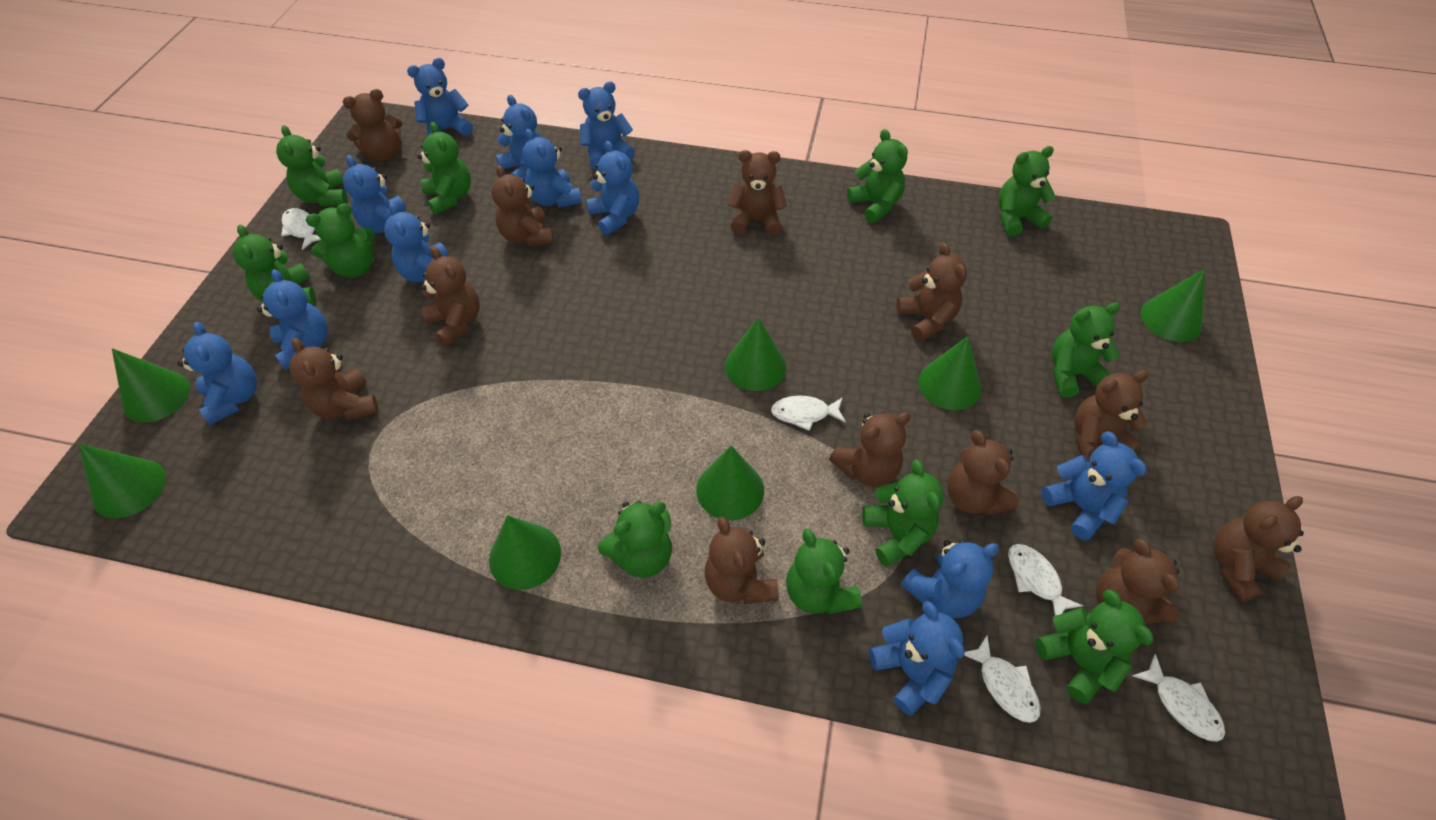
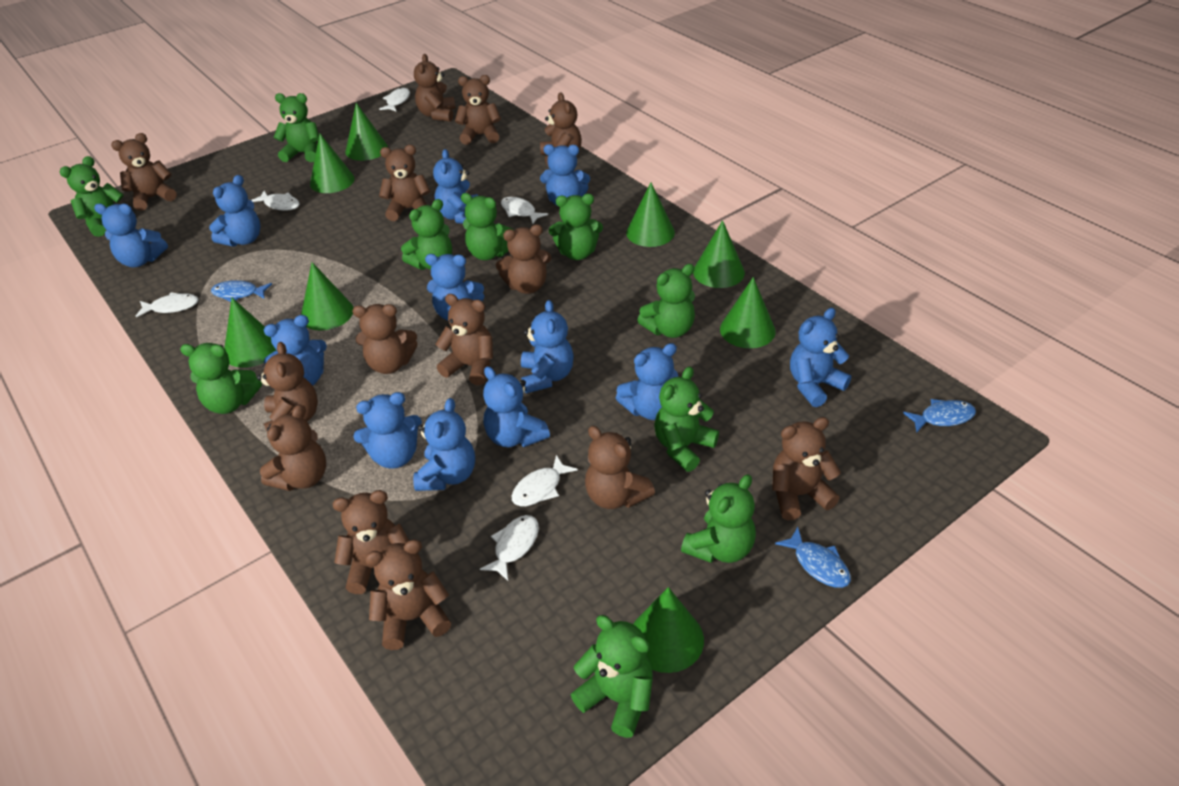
blue fish: 0 -> 3
brown teddy bear: 12 -> 14
green cone: 7 -> 8
green teddy bear: 11 -> 10
white fish: 5 -> 6

